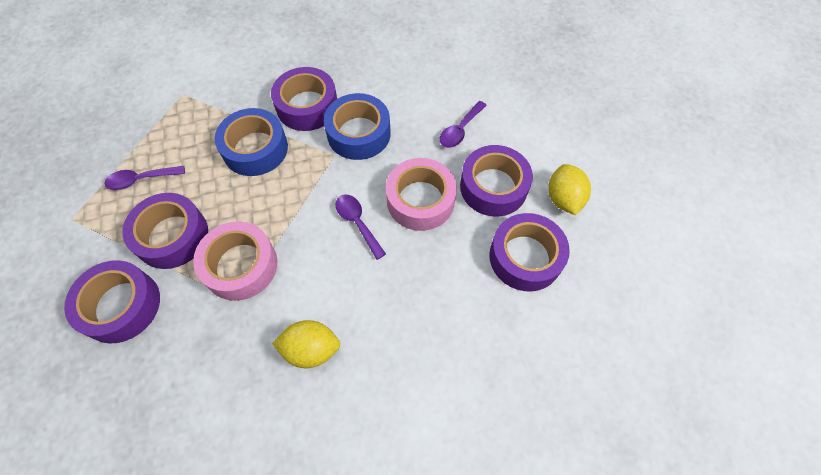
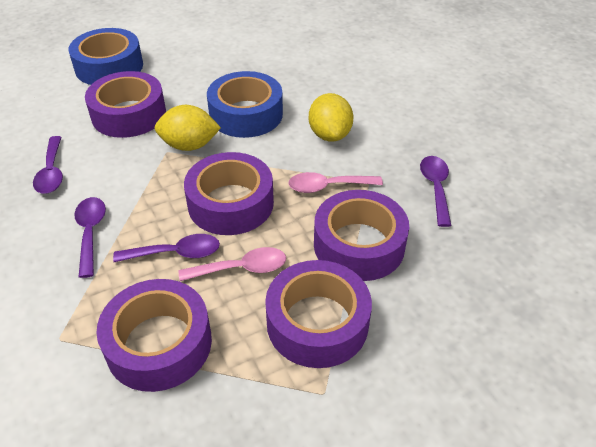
pink spoon: 0 -> 2
pink tape: 2 -> 0
purple spoon: 3 -> 4

